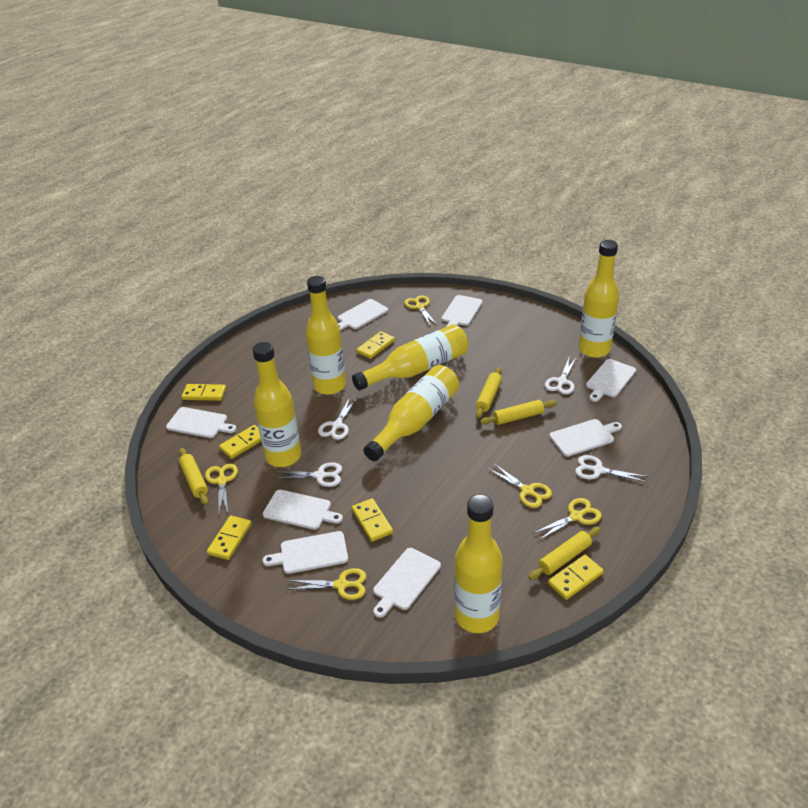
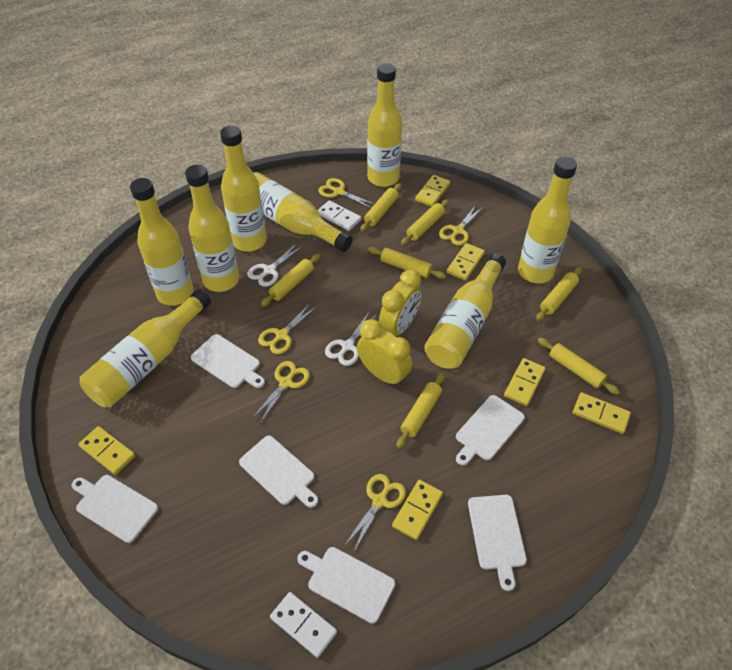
white cutting board: 8 -> 6
white domino: 0 -> 2
white scissors: 4 -> 2
yellow bottle: 6 -> 8
yellow clock: 0 -> 2
yellow rolling pin: 4 -> 7

